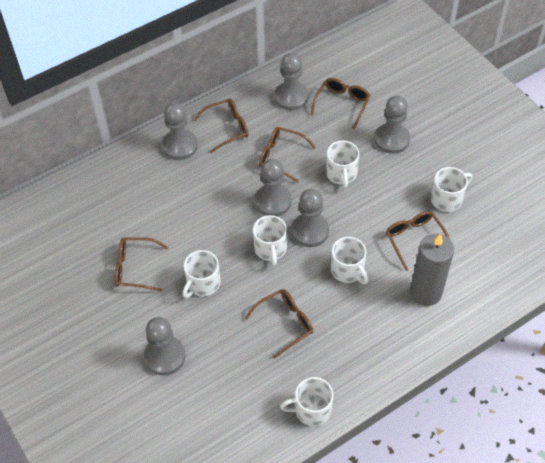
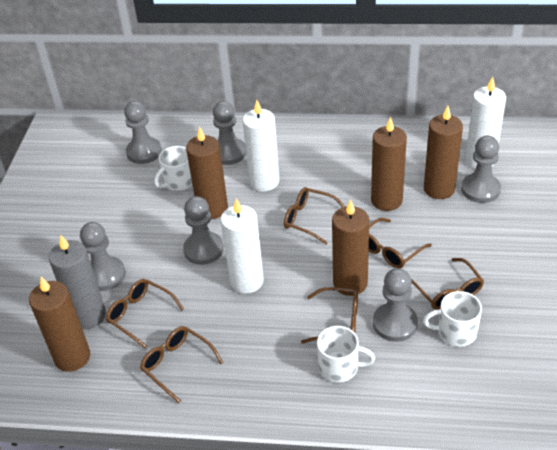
brown candle: 0 -> 5
white candle: 0 -> 3
white mug: 6 -> 3

